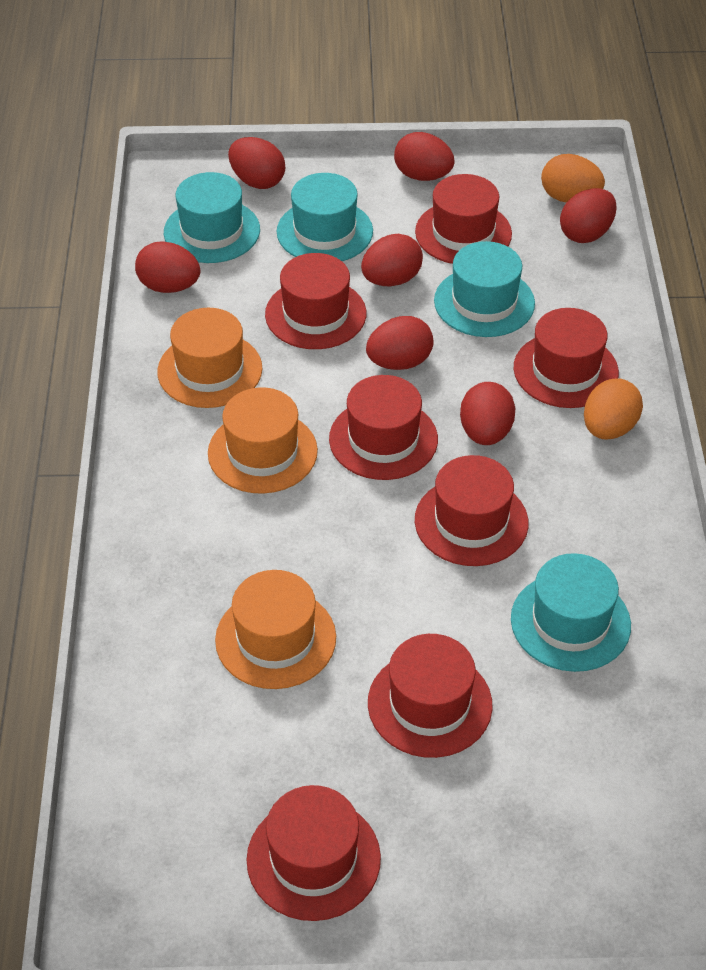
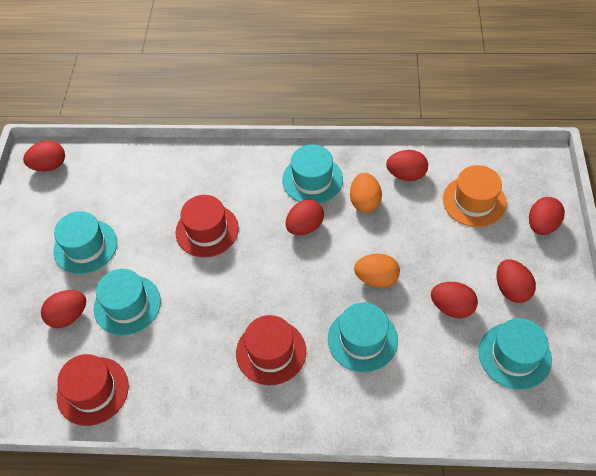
orange hat: 3 -> 1
red hat: 7 -> 3
turquoise hat: 4 -> 5

